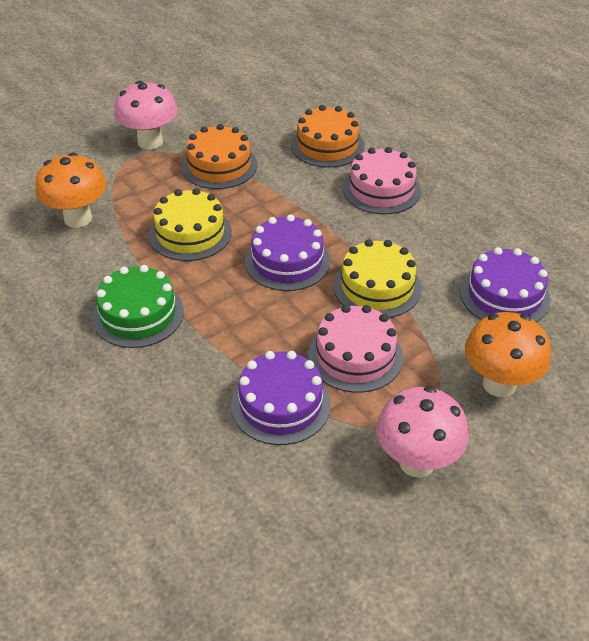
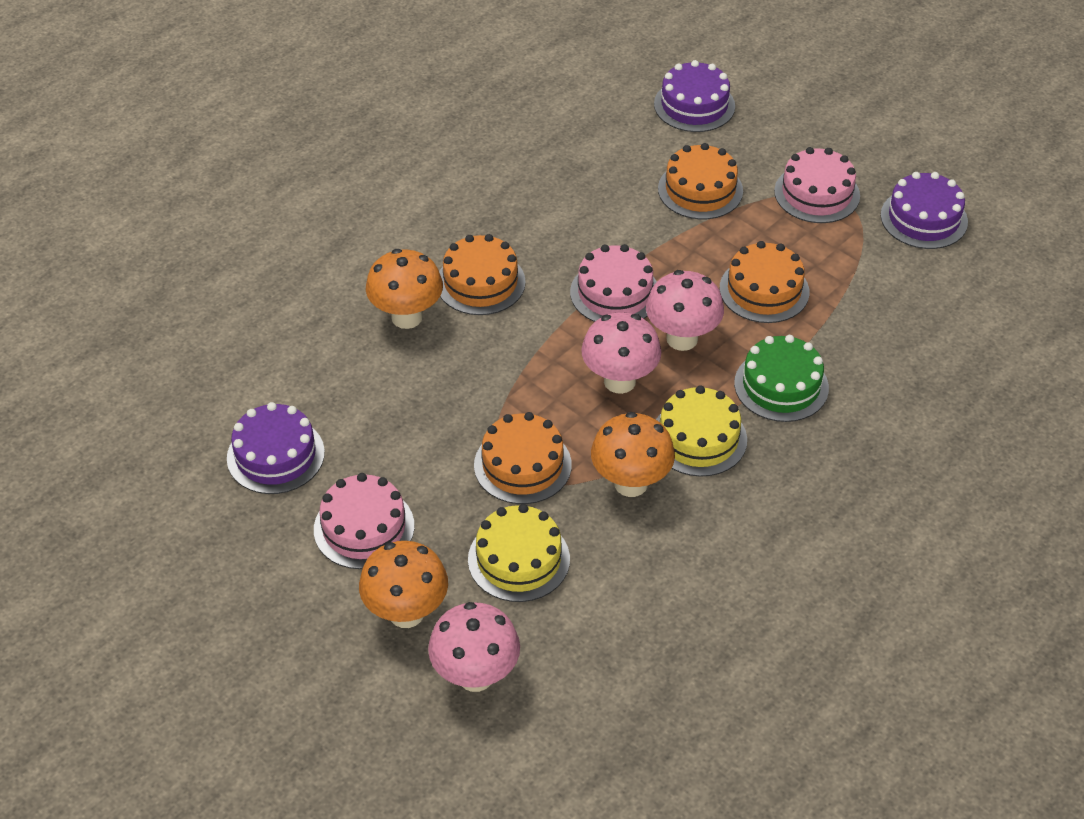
orange cake: 2 -> 4
orange mushroom: 2 -> 3
pink cake: 2 -> 3
pink mushroom: 2 -> 3

